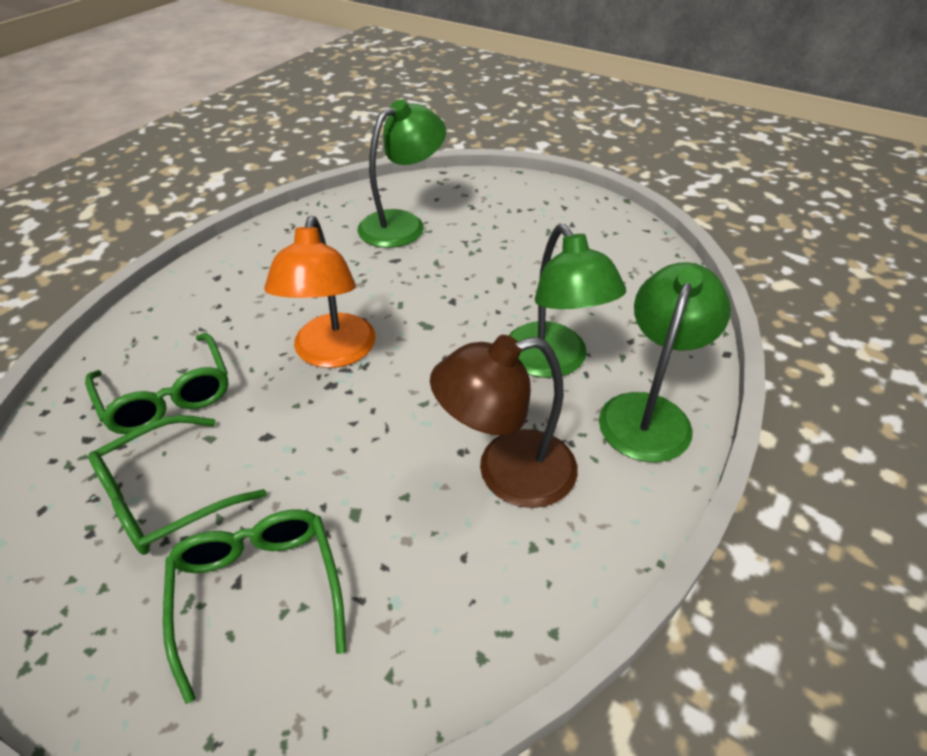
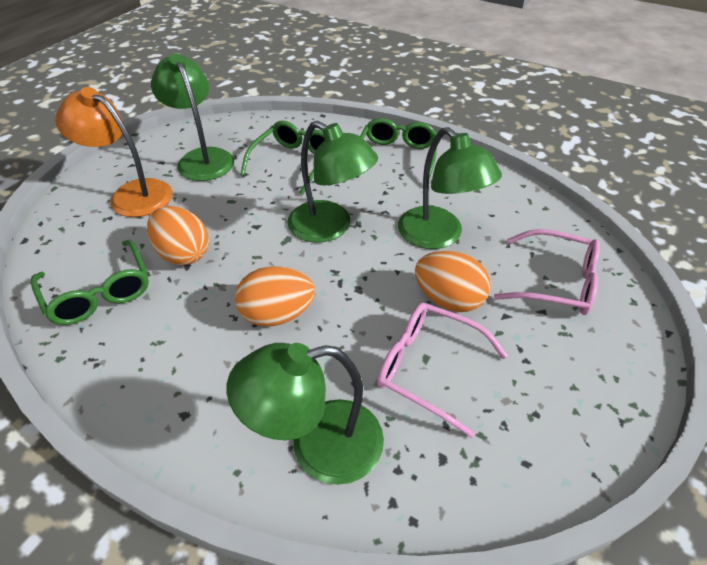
brown lamp: 1 -> 0
green lamp: 3 -> 4
orange egg: 0 -> 3
pink glasses: 0 -> 2

